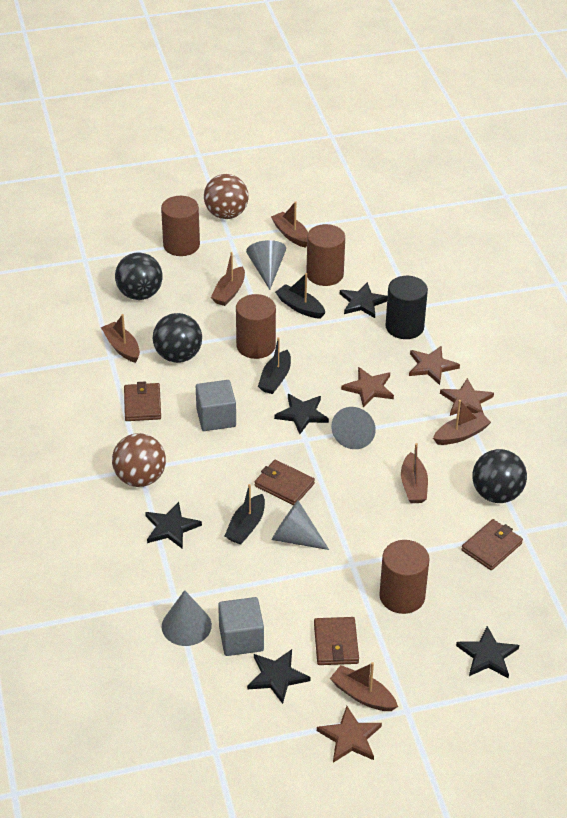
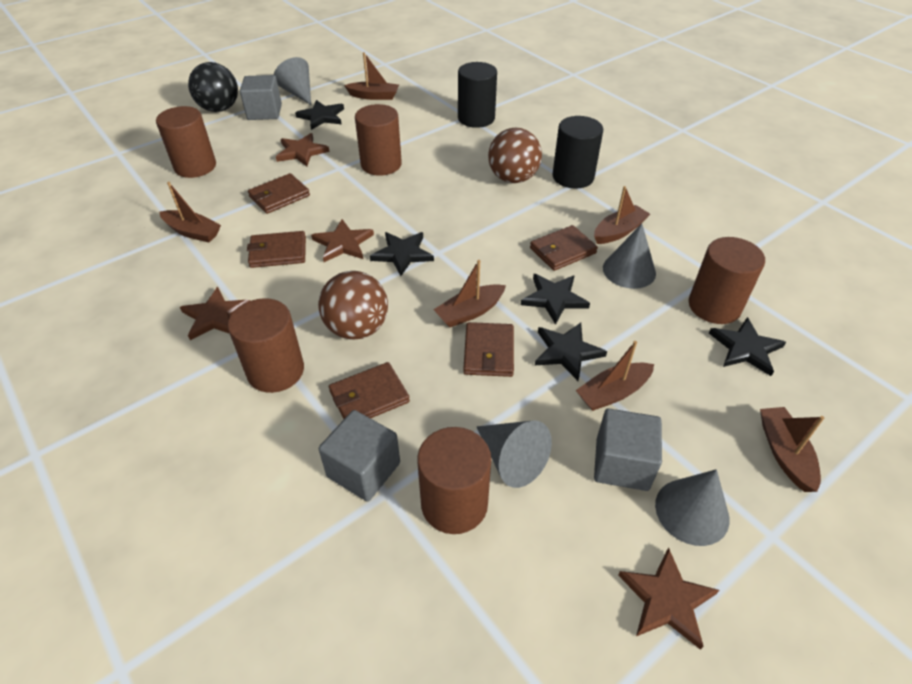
black ball: 3 -> 1
black boat: 3 -> 0
black cylinder: 1 -> 2
brown cylinder: 4 -> 5
brown wallet: 4 -> 5
grey cube: 2 -> 3

